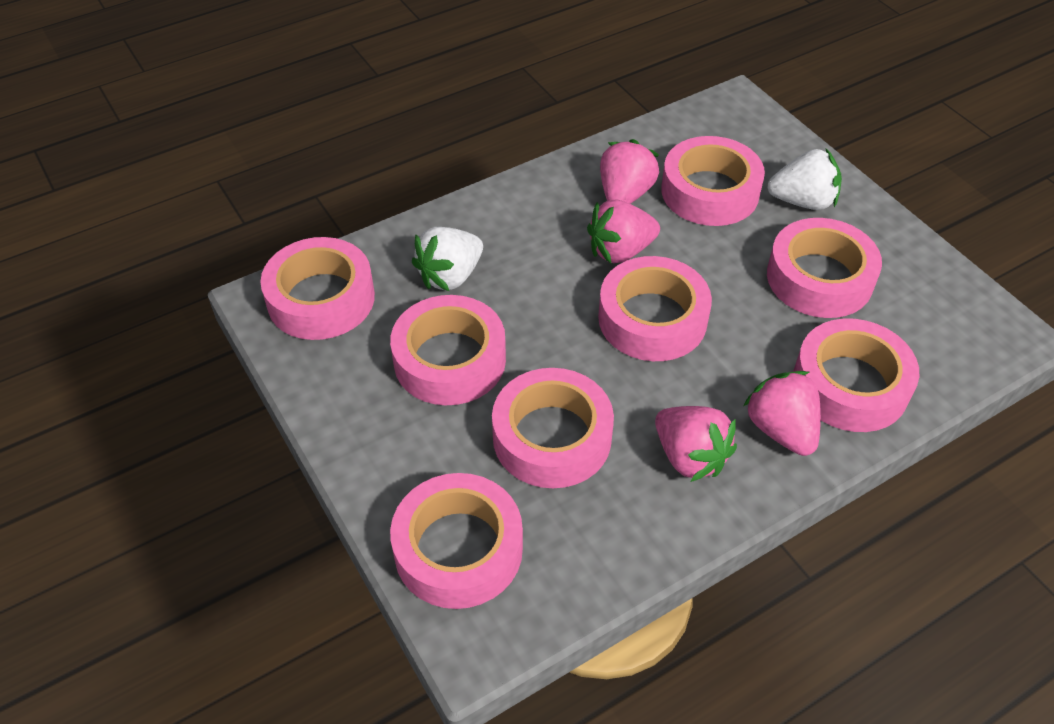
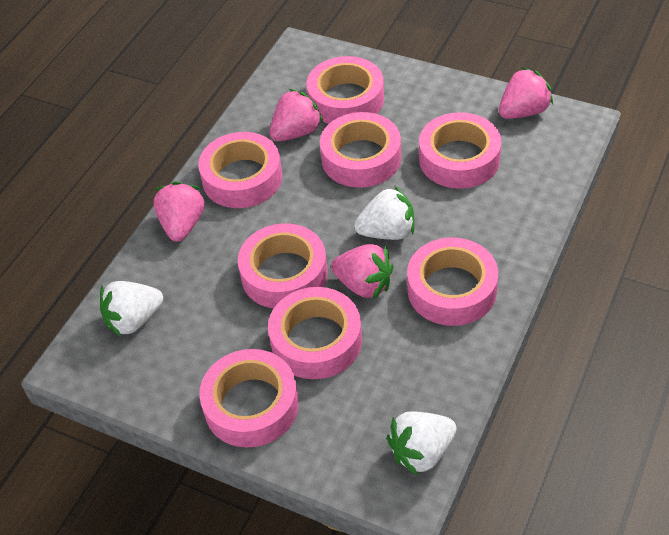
white strawberry: 2 -> 3

